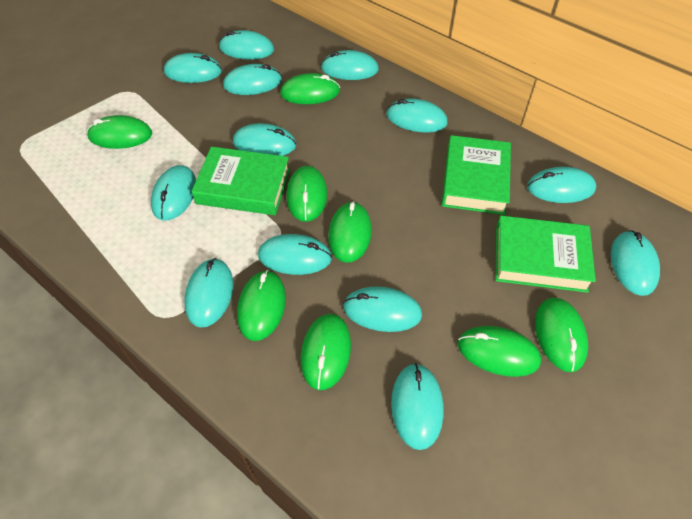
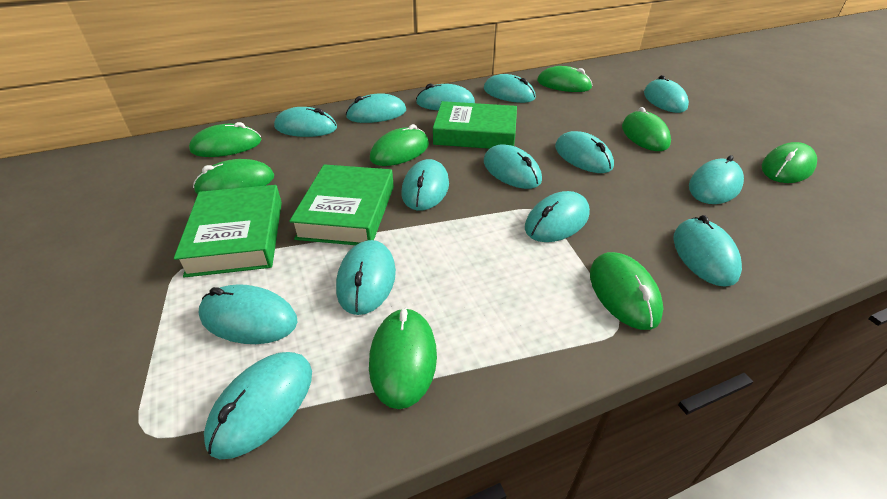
turquoise mouse: 13 -> 14

